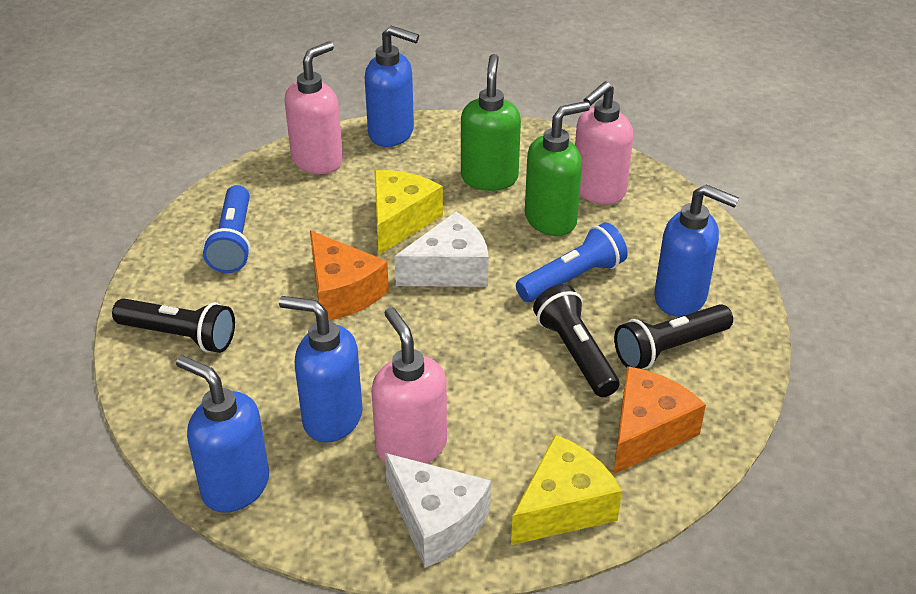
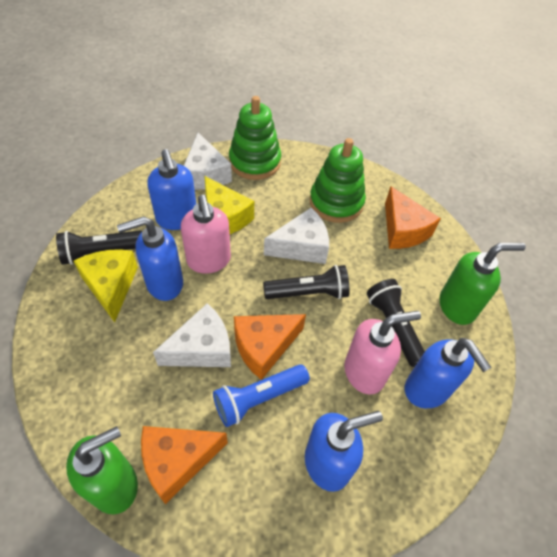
blue flashlight: 2 -> 1
green stacking toy: 0 -> 2
orange cheese: 2 -> 3
pink soap dispenser: 3 -> 2
white cheese: 2 -> 3

